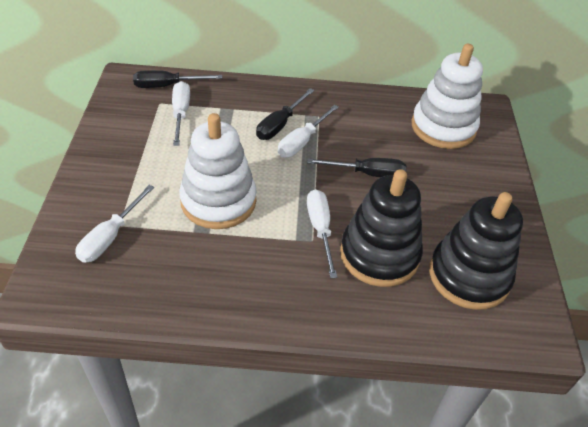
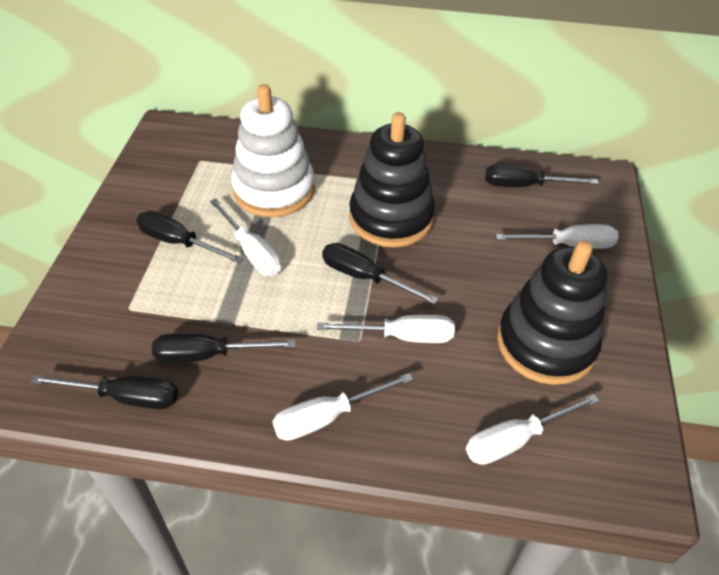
black screwdriver: 3 -> 5
white screwdriver: 4 -> 5
white stacking toy: 2 -> 1

